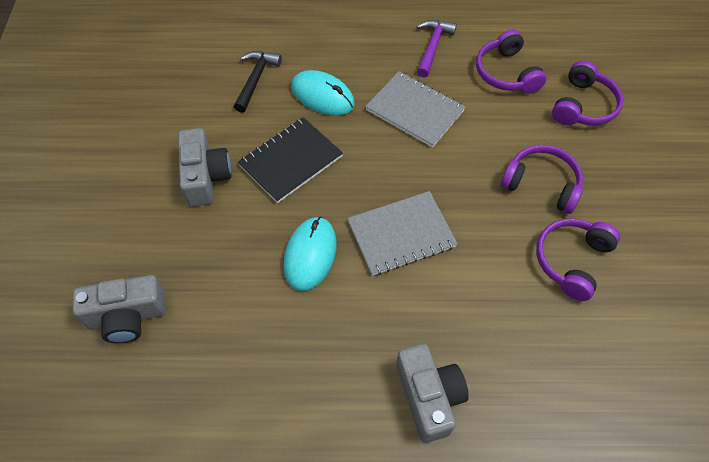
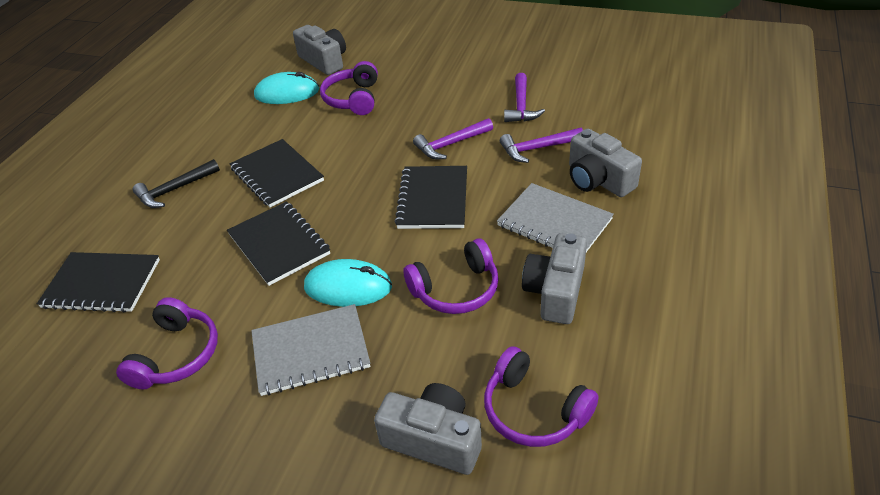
black notebook: 1 -> 4
grey camera: 3 -> 4
purple hammer: 1 -> 3

